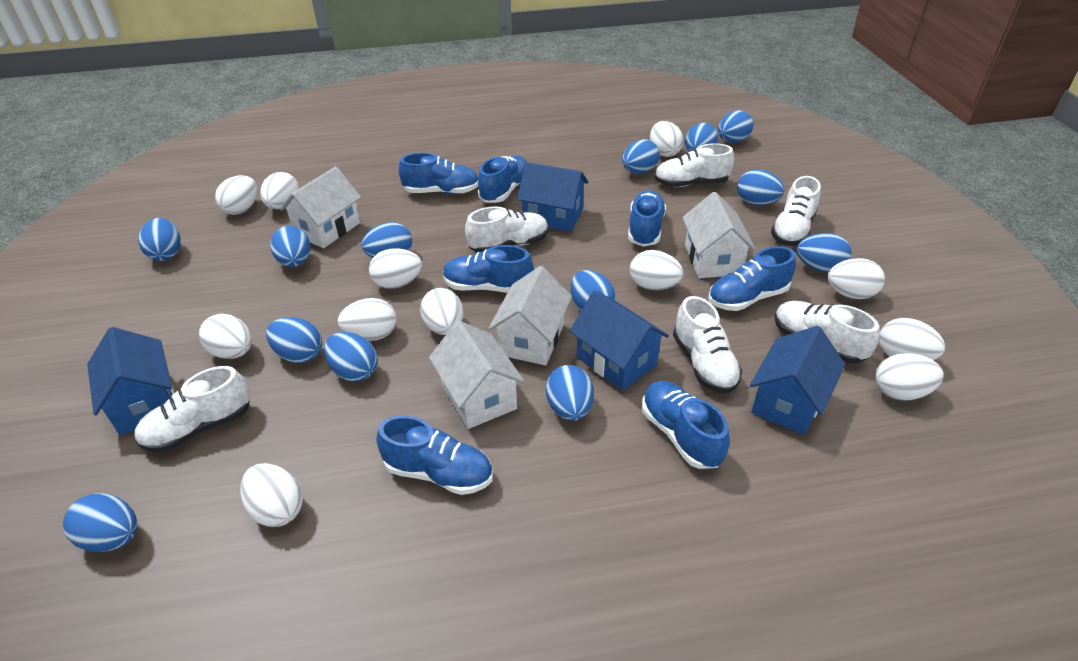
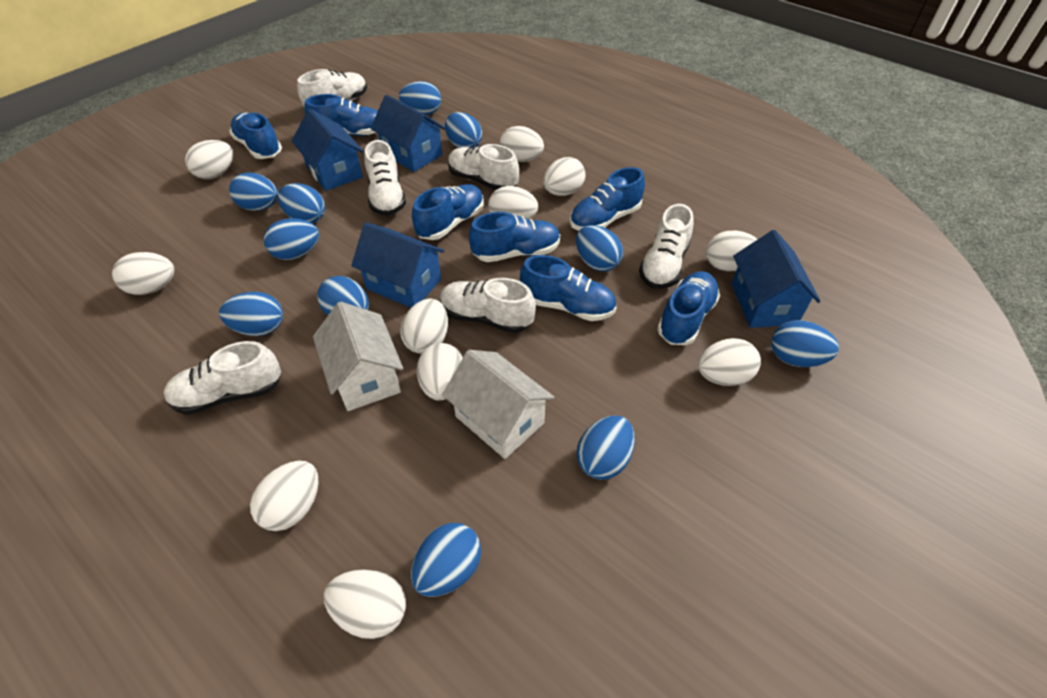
blue egg: 13 -> 11
white egg: 12 -> 11
white house: 4 -> 2

